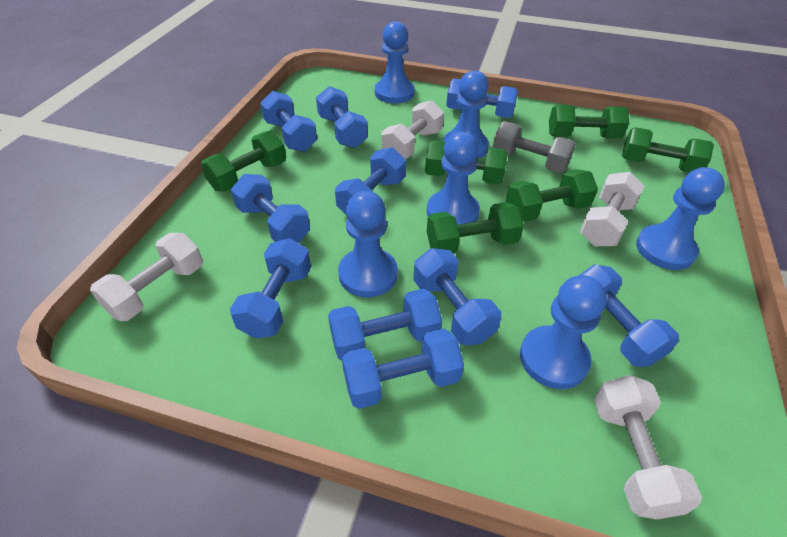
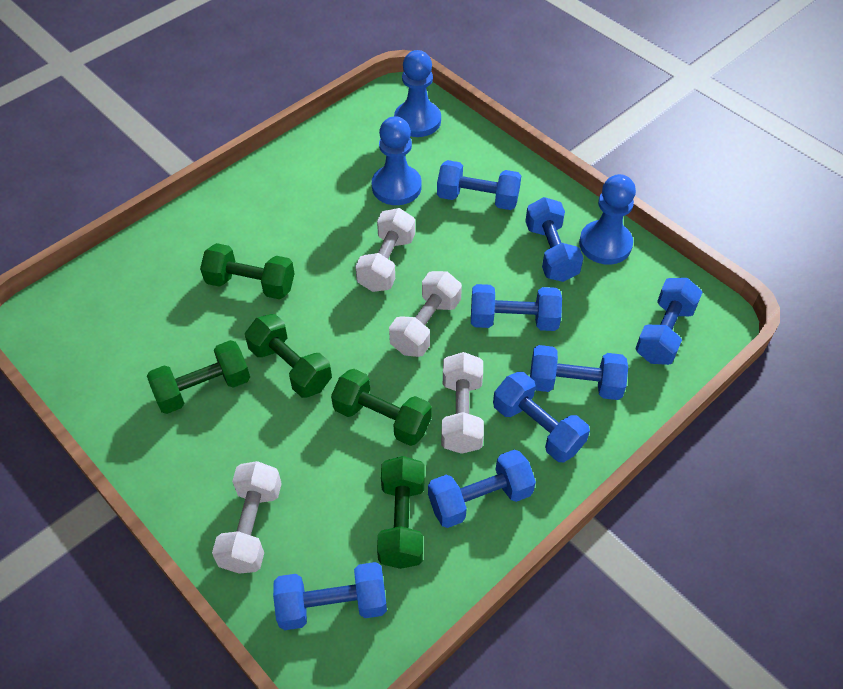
blue dumbbell: 10 -> 8
blue pawn: 6 -> 3
green dumbbell: 6 -> 5
grey dumbbell: 1 -> 0

